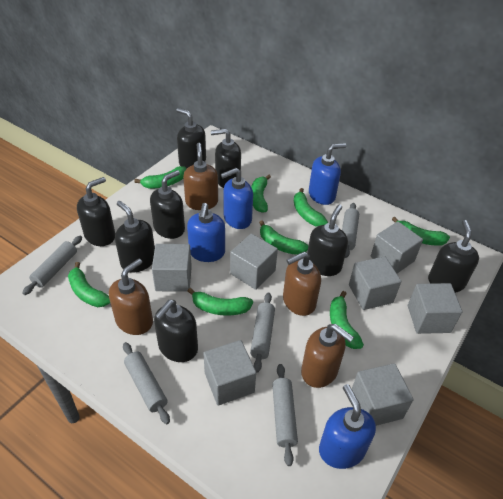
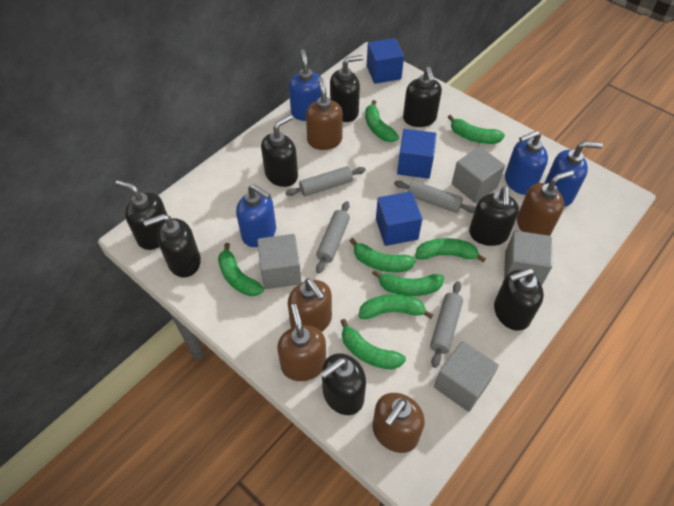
blue cube: 0 -> 3
brown soap dispenser: 4 -> 5
grey cube: 7 -> 4
grey rolling pin: 5 -> 4

